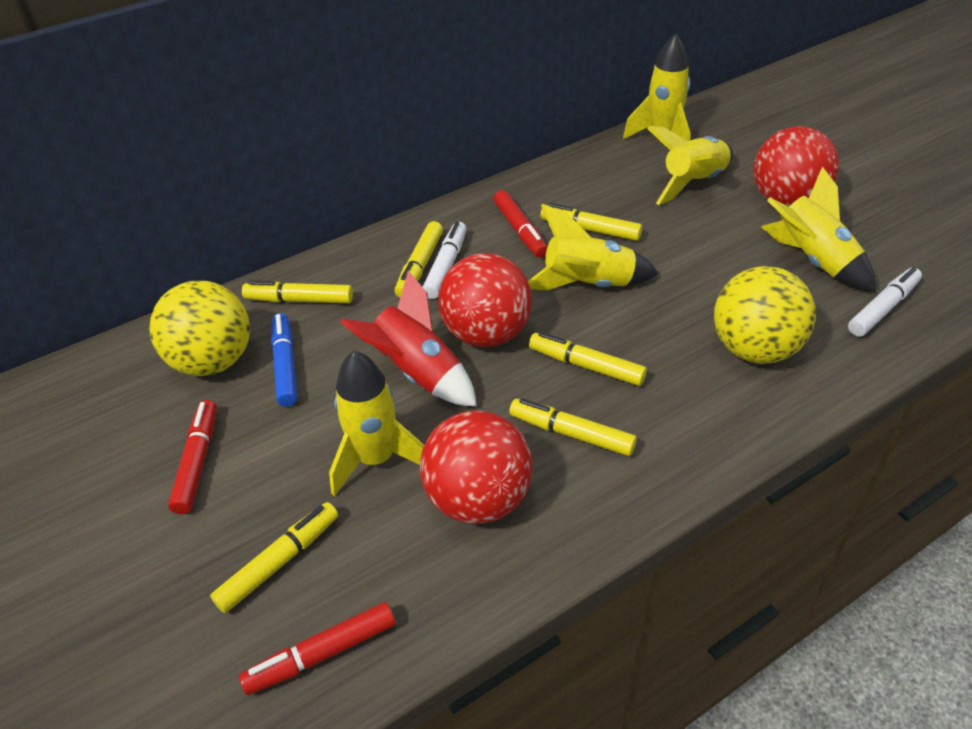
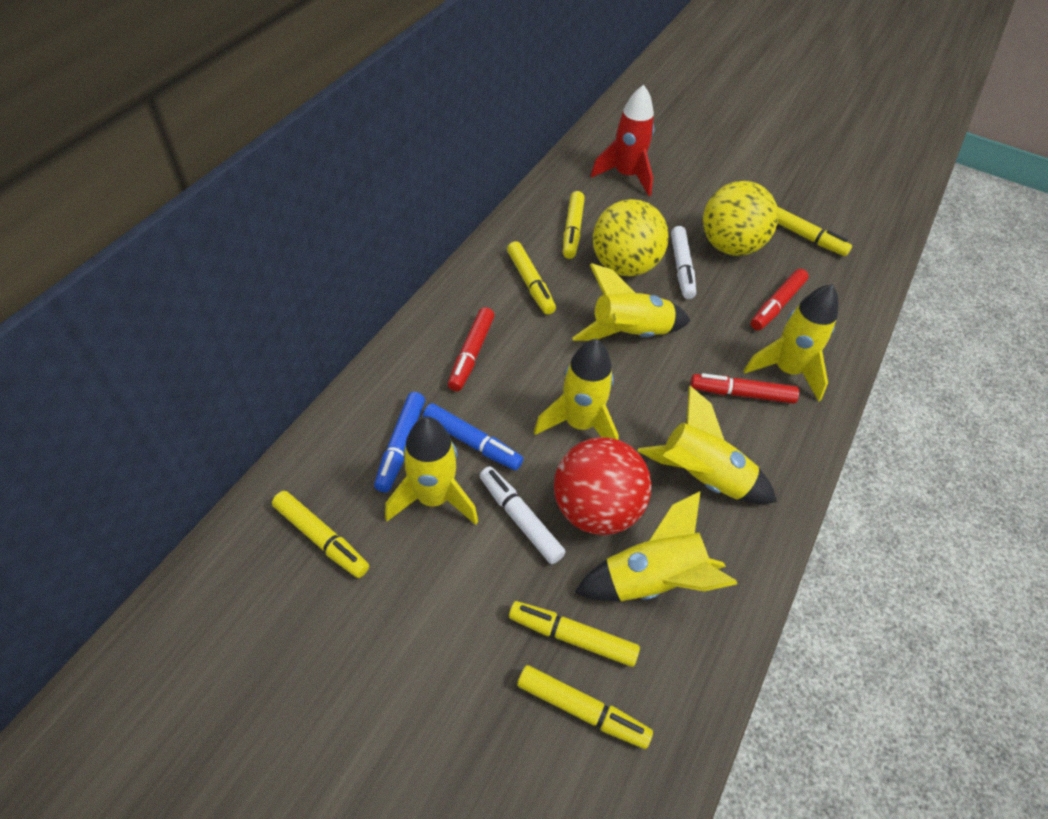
blue marker: 1 -> 2
red ball: 3 -> 1
yellow rocket: 5 -> 6

